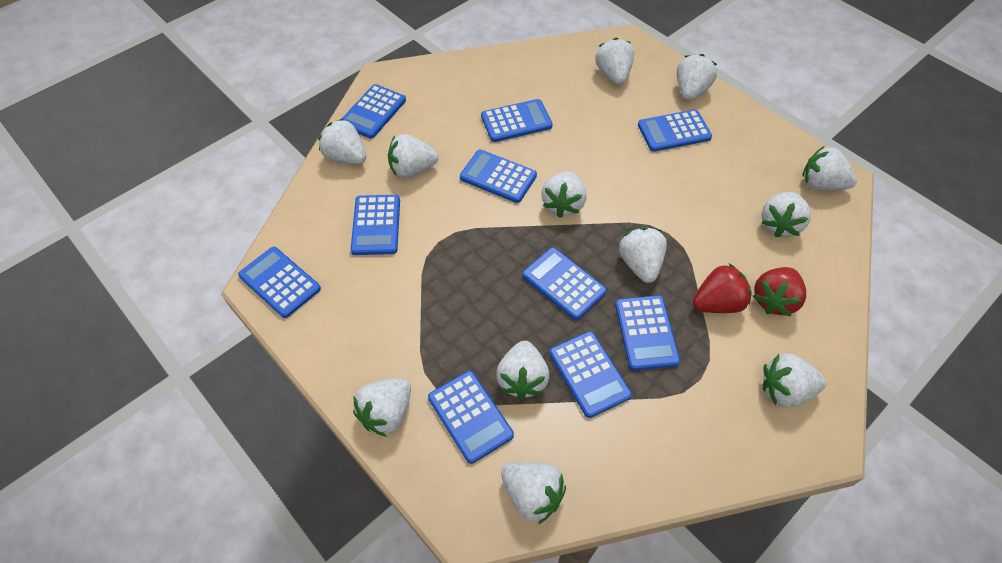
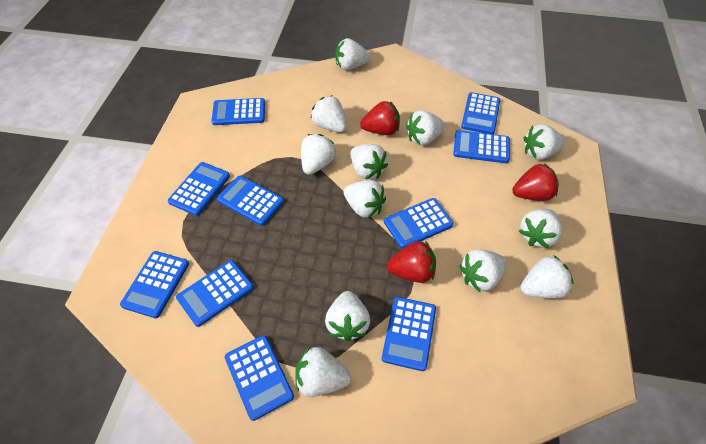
red strawberry: 2 -> 3

